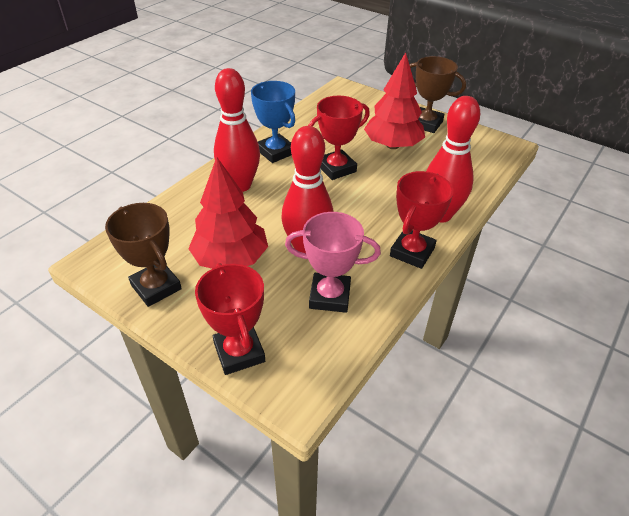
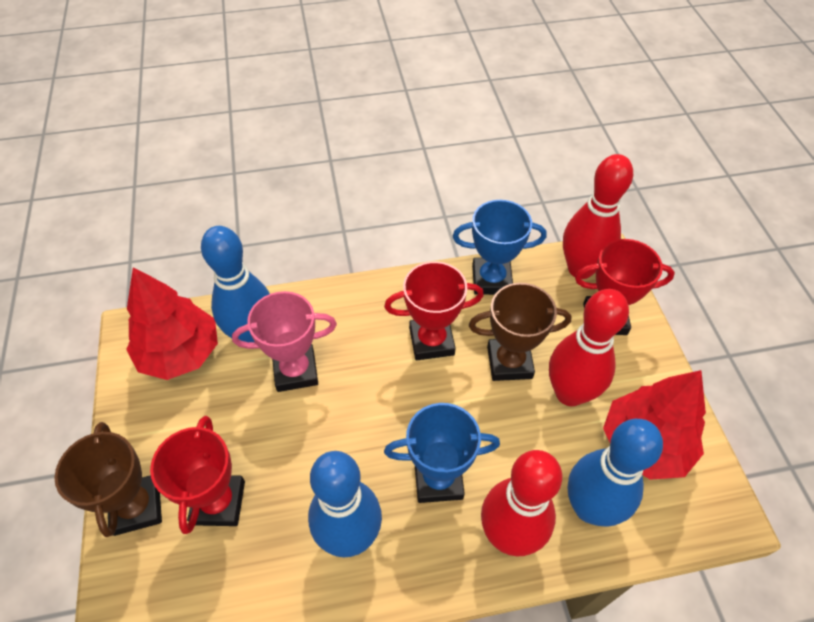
blue bowling pin: 0 -> 3
blue trophy: 1 -> 2

